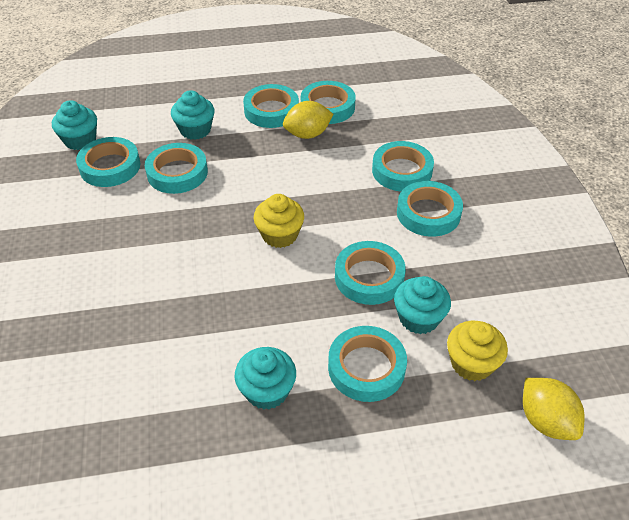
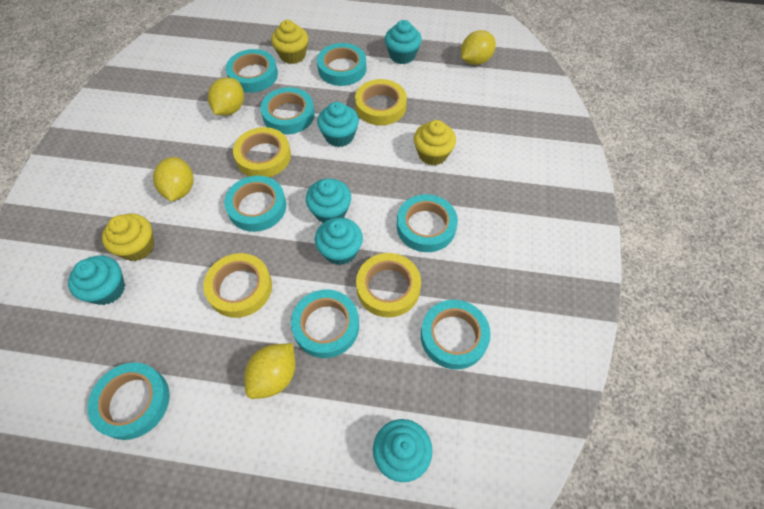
turquoise cupcake: 4 -> 6
yellow cupcake: 2 -> 3
yellow lemon: 2 -> 4
yellow tape: 0 -> 4

